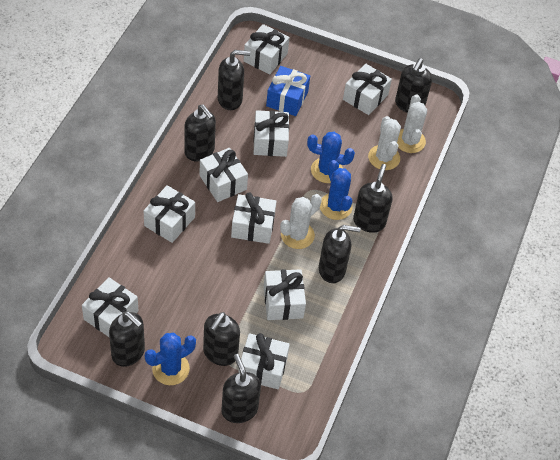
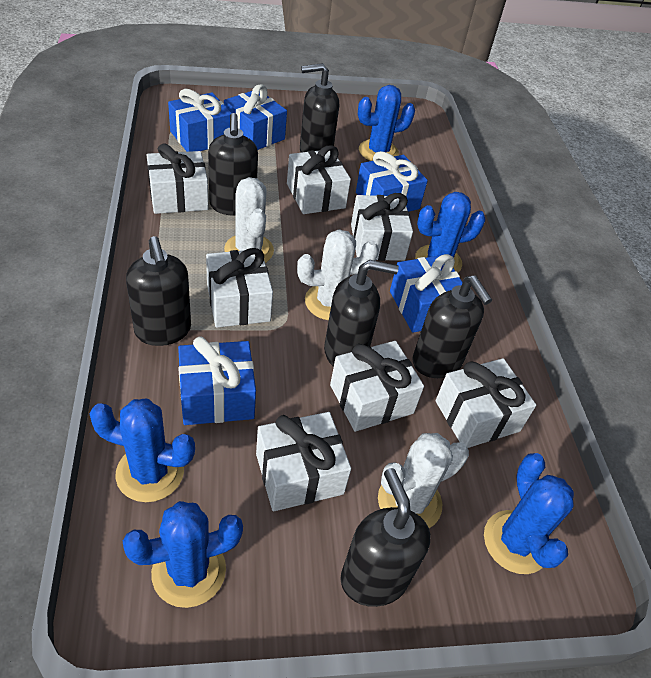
black soap dispenser: 8 -> 6
blue cactus: 3 -> 5
blue gift: 1 -> 5
white gift: 9 -> 7

